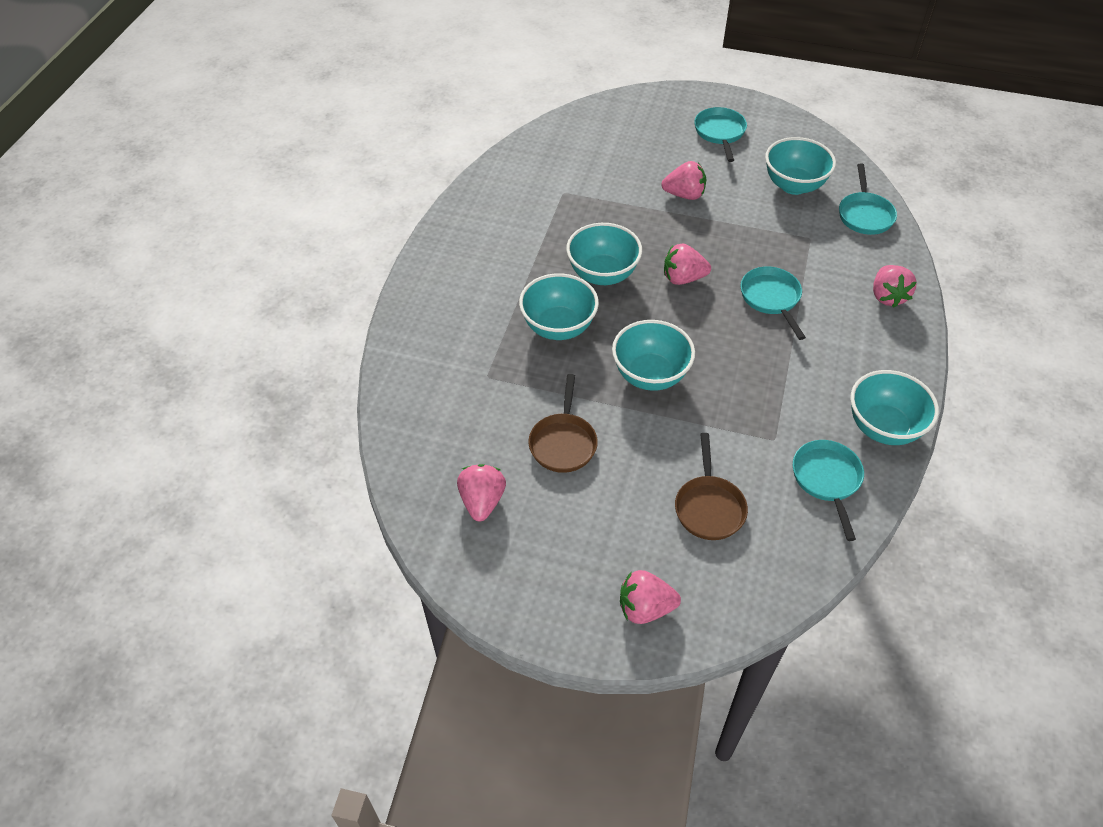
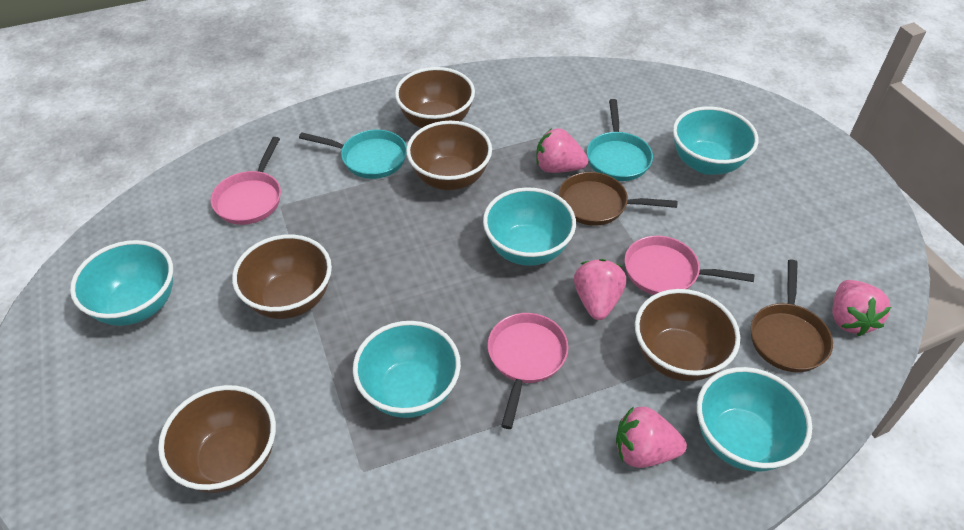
brown bowl: 0 -> 5
pink pan: 0 -> 3
pink strawberry: 5 -> 4
turquoise pan: 4 -> 2

